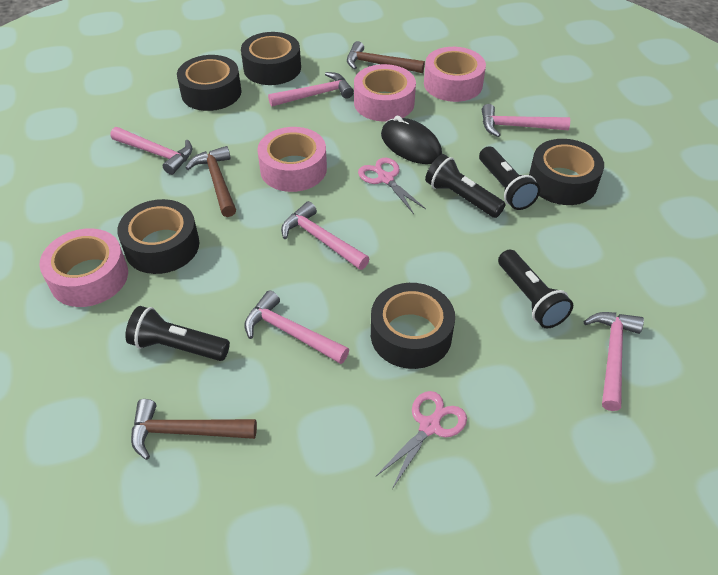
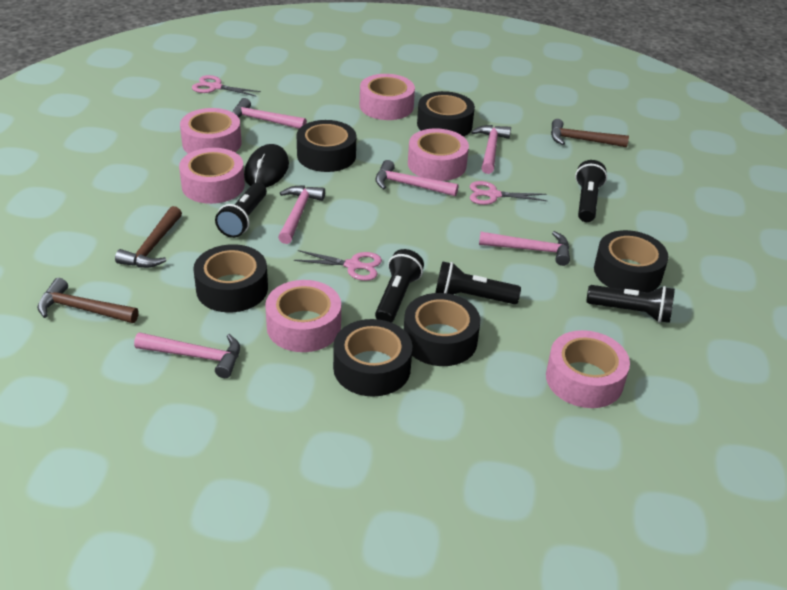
black flashlight: 4 -> 5
black tape: 5 -> 6
pink scissors: 2 -> 3
pink tape: 4 -> 6

